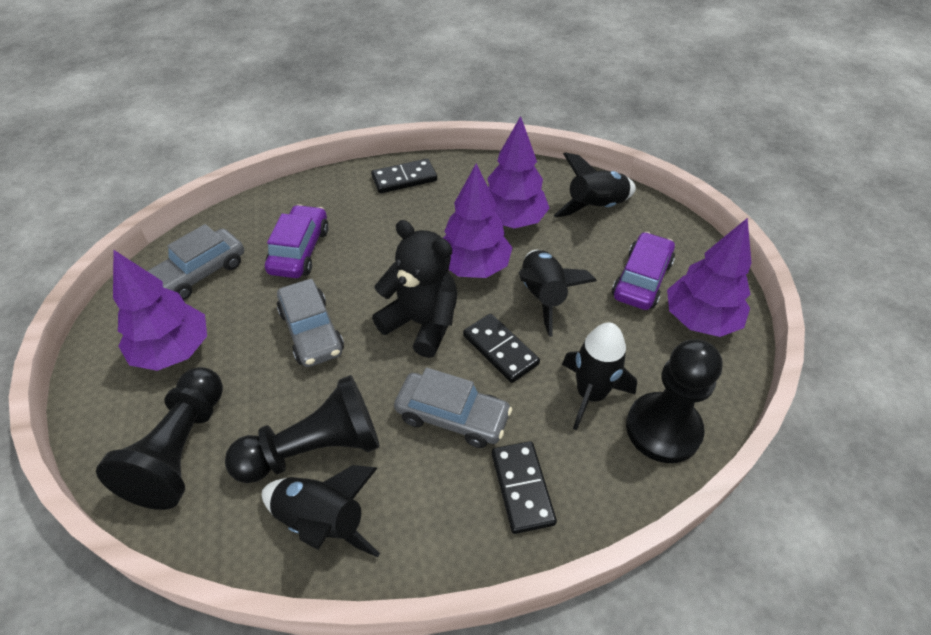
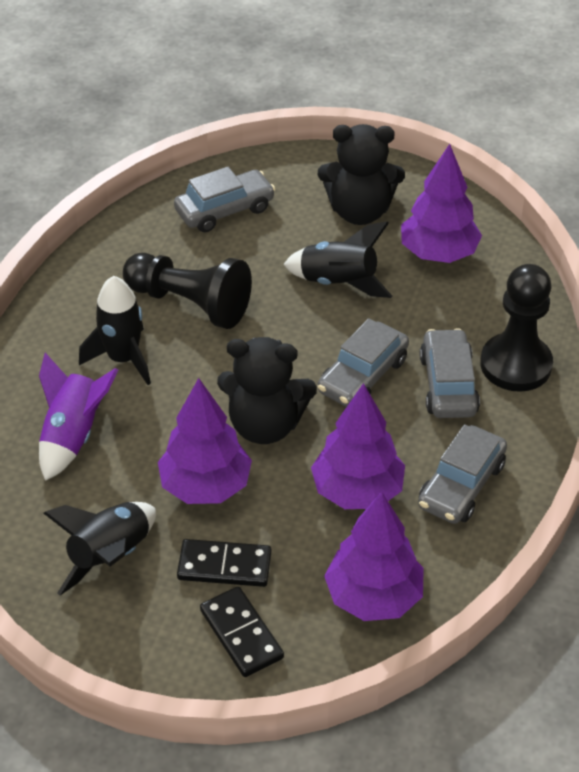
black domino: 3 -> 2
black pawn: 3 -> 2
black rocket: 4 -> 3
black teddy bear: 1 -> 2
grey car: 3 -> 4
purple car: 2 -> 0
purple rocket: 0 -> 1

